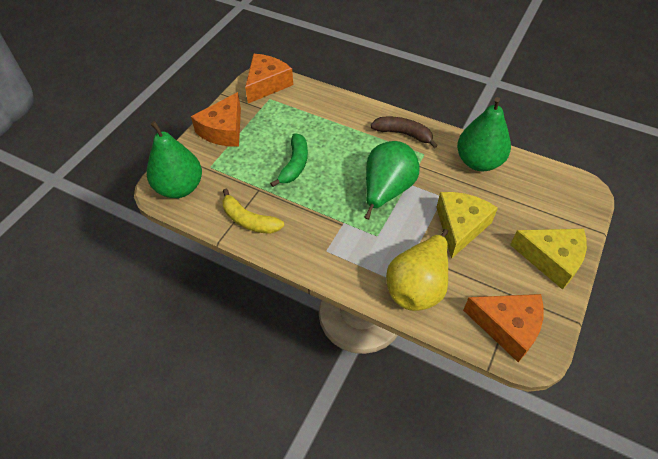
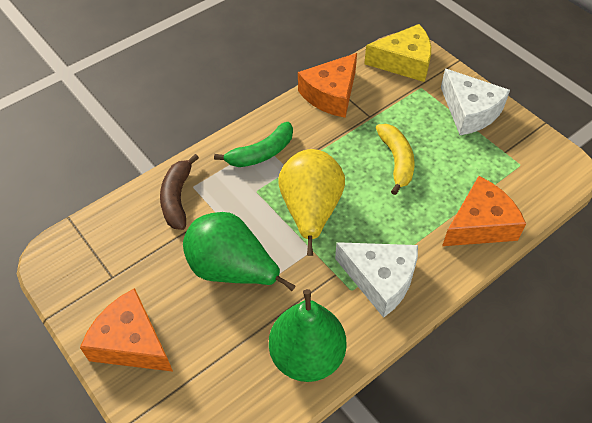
green pear: 3 -> 2
white cheese: 0 -> 2
yellow cheese: 2 -> 1

